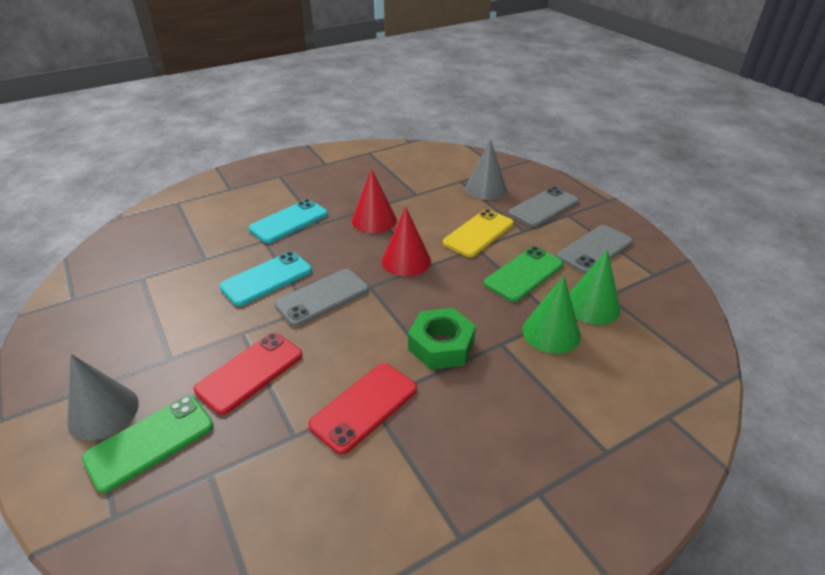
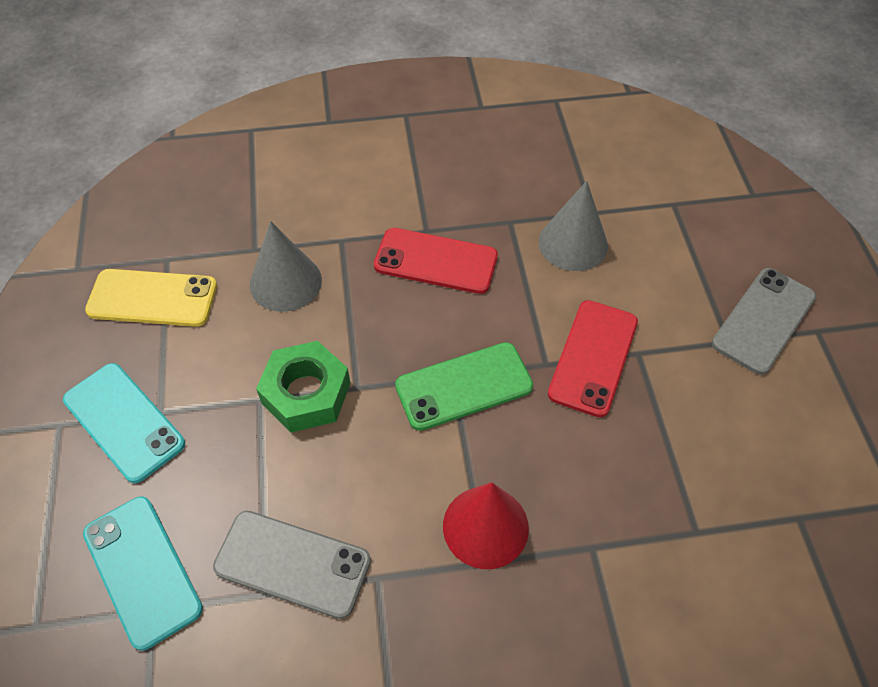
green cone: 2 -> 0
green phone: 2 -> 1
grey phone: 3 -> 2
red cone: 2 -> 1

